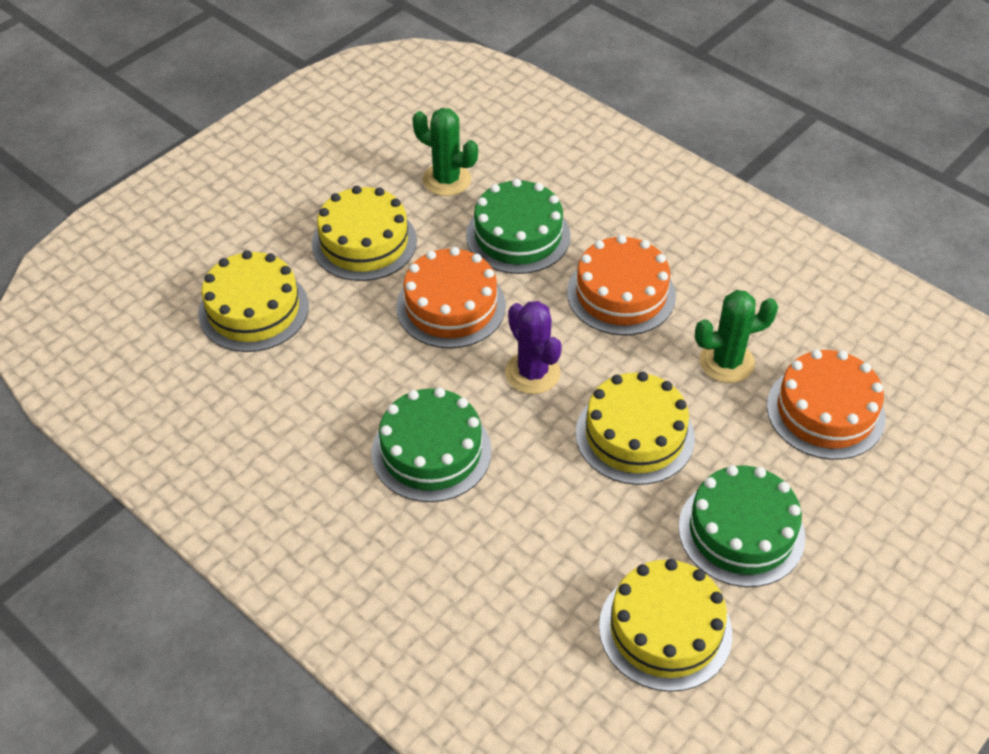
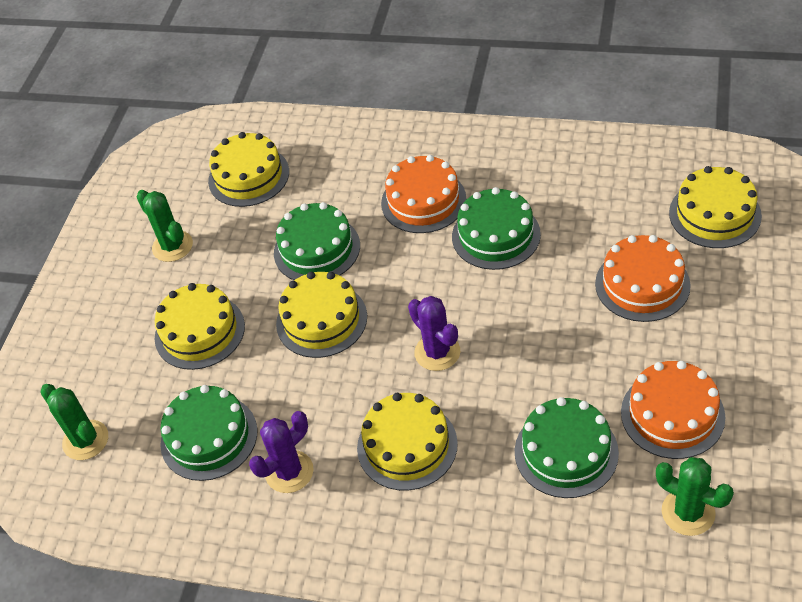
green cactus: 2 -> 3
green cake: 3 -> 4
purple cactus: 1 -> 2
yellow cake: 4 -> 5

